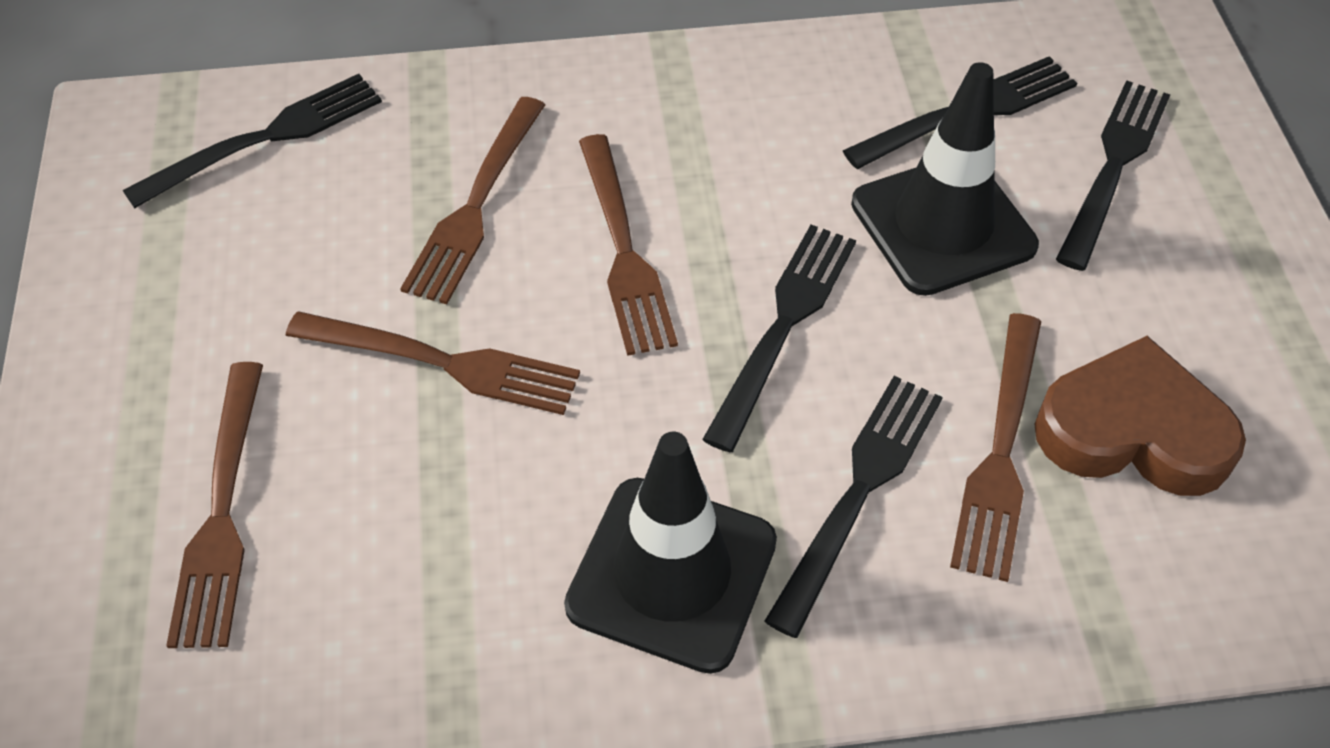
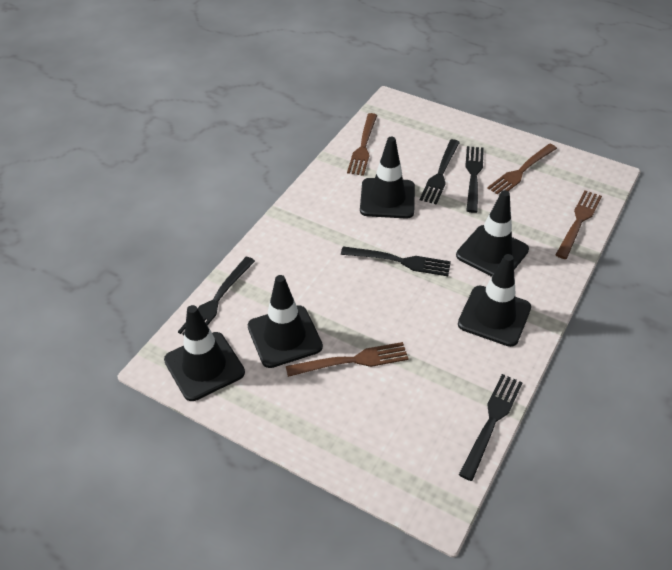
black traffic cone: 2 -> 5
brown fork: 5 -> 4
brown heart: 1 -> 0

